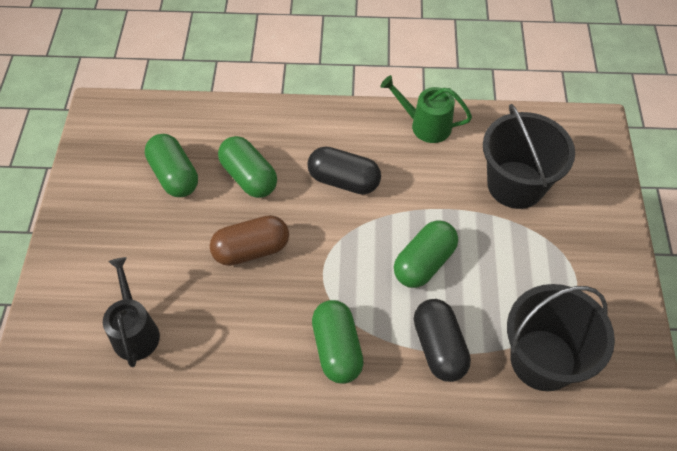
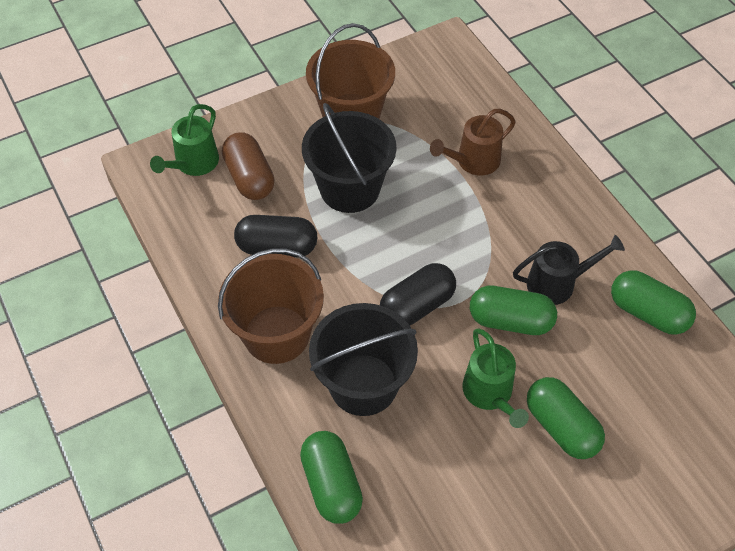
brown bucket: 0 -> 2
brown watering can: 0 -> 1
green watering can: 1 -> 2

